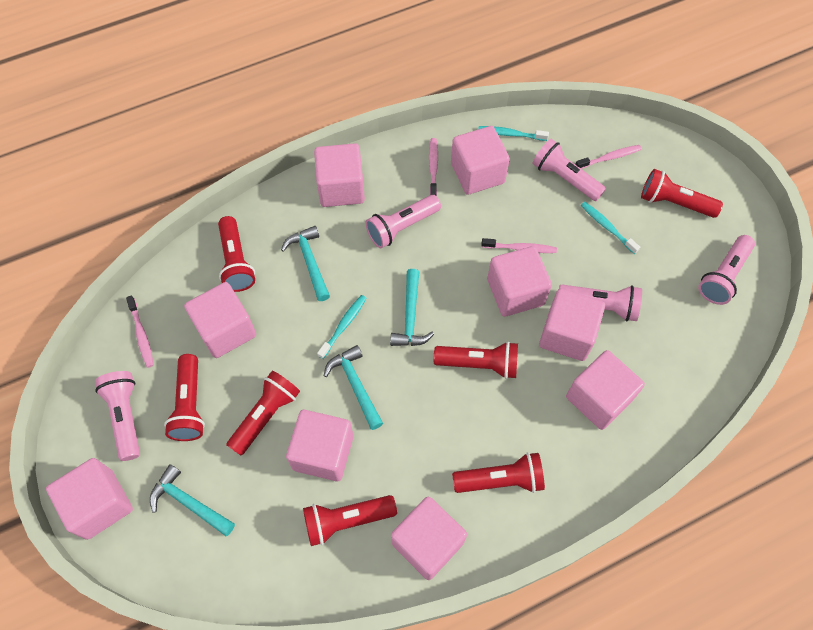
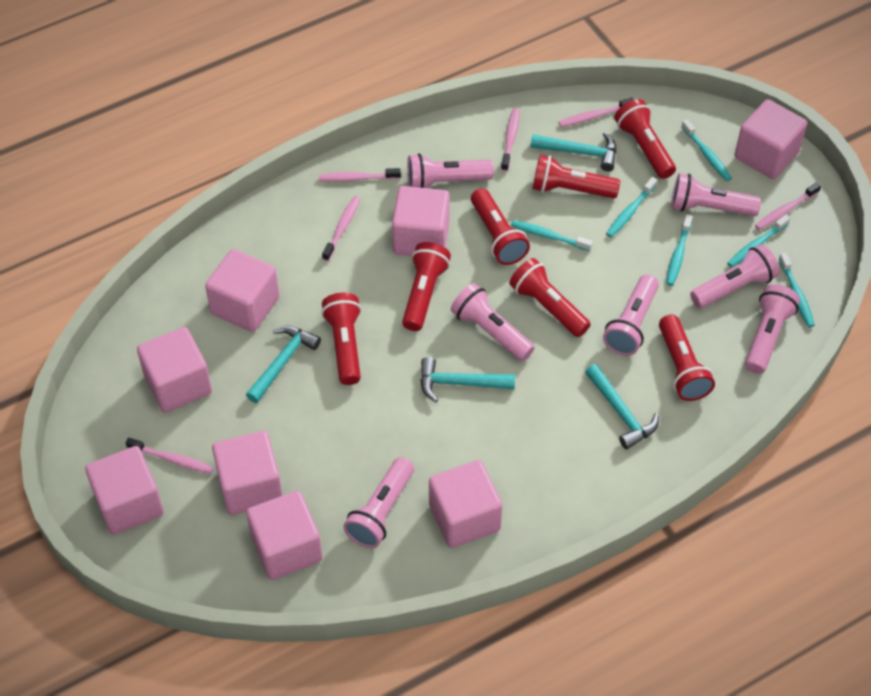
pink cube: 9 -> 8
pink flashlight: 5 -> 7
pink toothbrush: 4 -> 6
turquoise toothbrush: 3 -> 6

